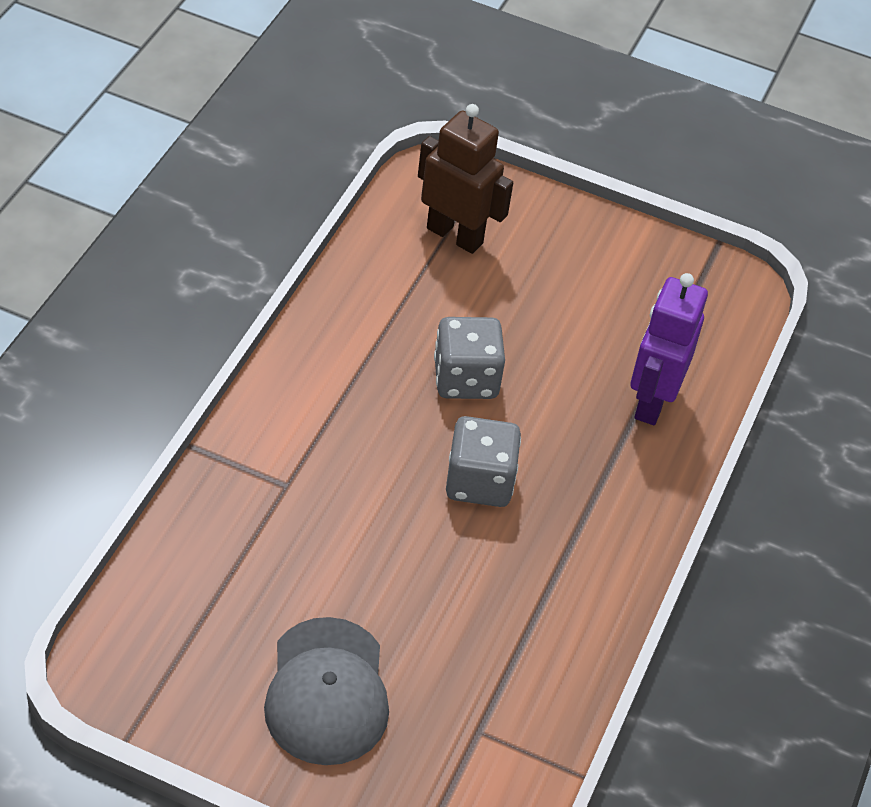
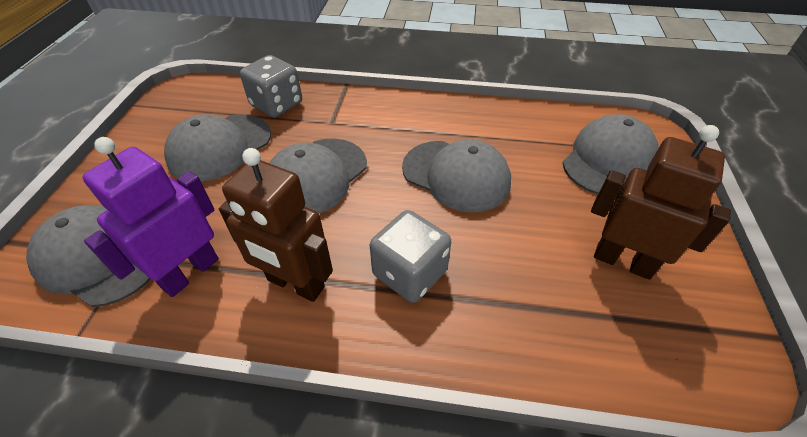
brown robot: 1 -> 2
grey cap: 1 -> 5

